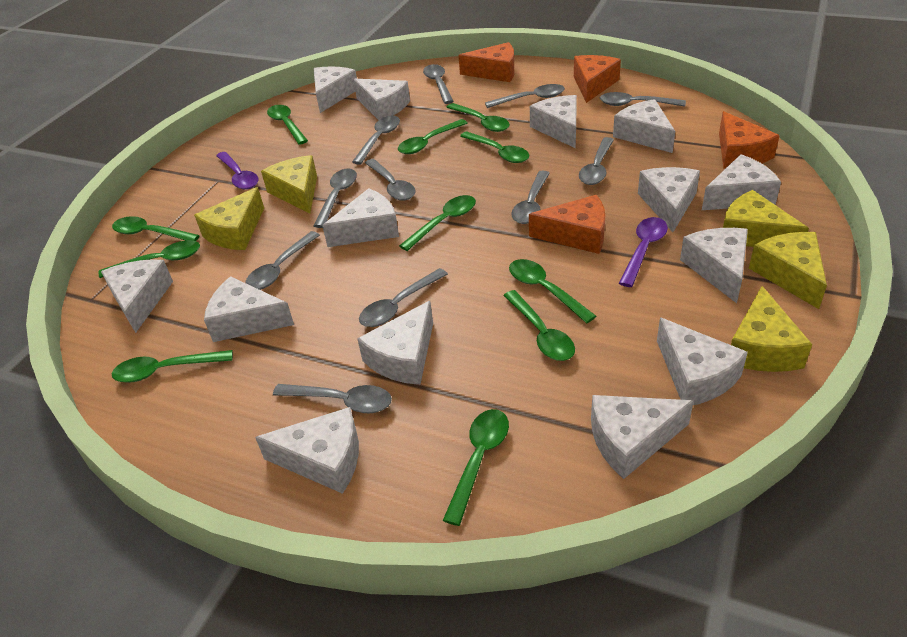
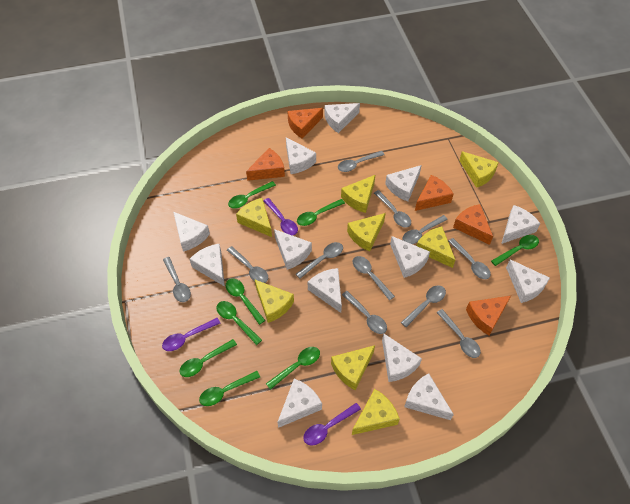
green spoon: 11 -> 8
orange cheese: 4 -> 5
purple spoon: 2 -> 3
white cheese: 14 -> 13
yellow cheese: 5 -> 8

